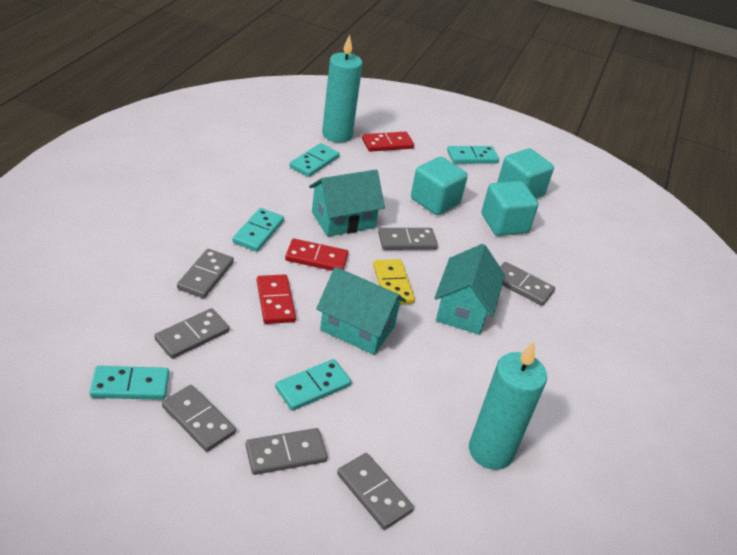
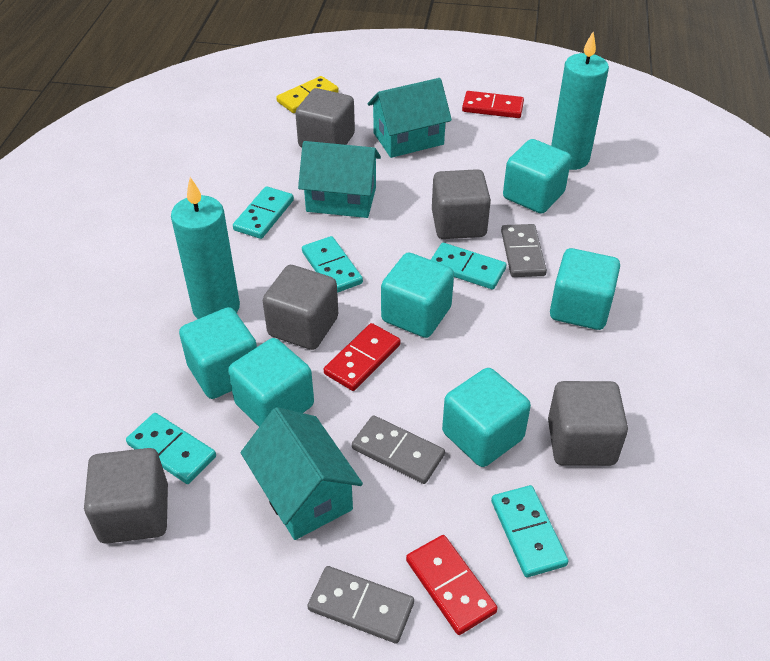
grey cube: 0 -> 5
grey domino: 7 -> 3
turquoise cube: 3 -> 6

